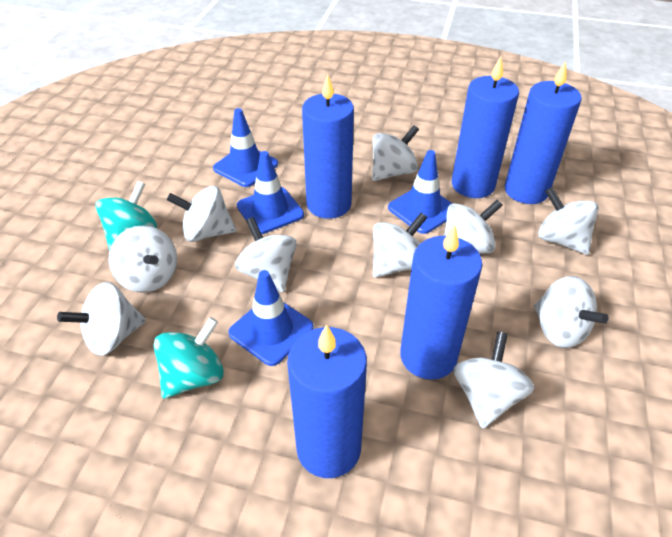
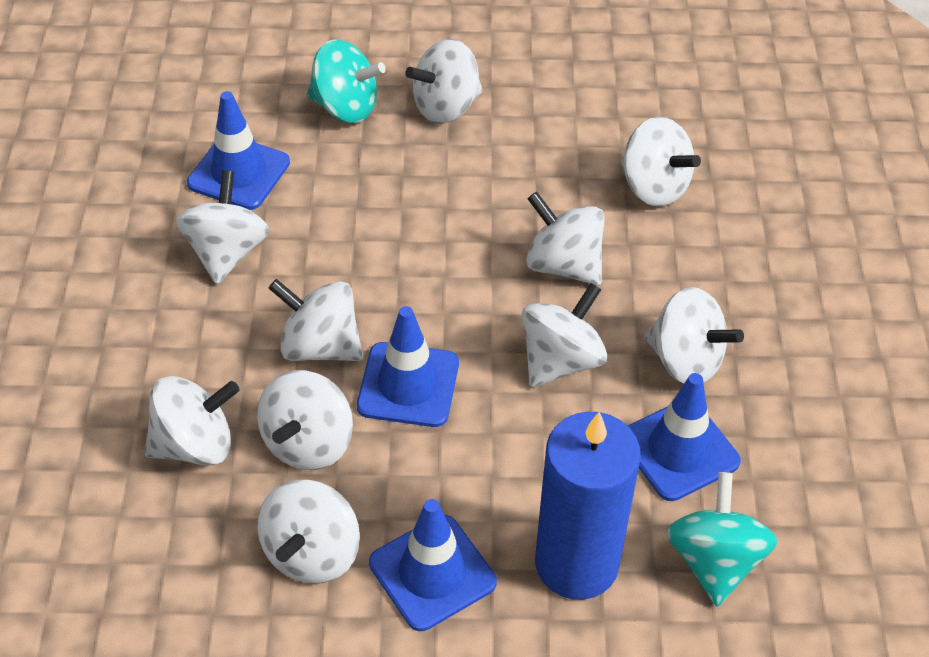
blue candle: 5 -> 1

